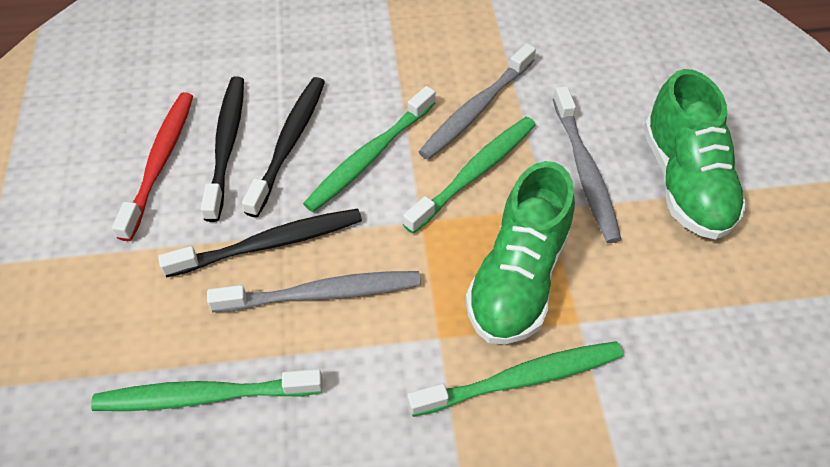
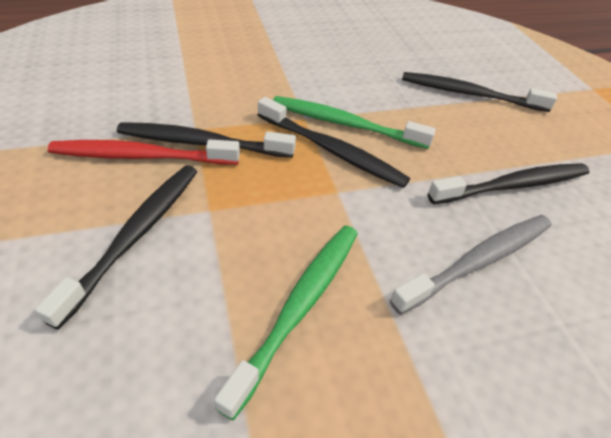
black toothbrush: 3 -> 5
green shoe: 2 -> 0
green toothbrush: 4 -> 2
grey toothbrush: 3 -> 1

